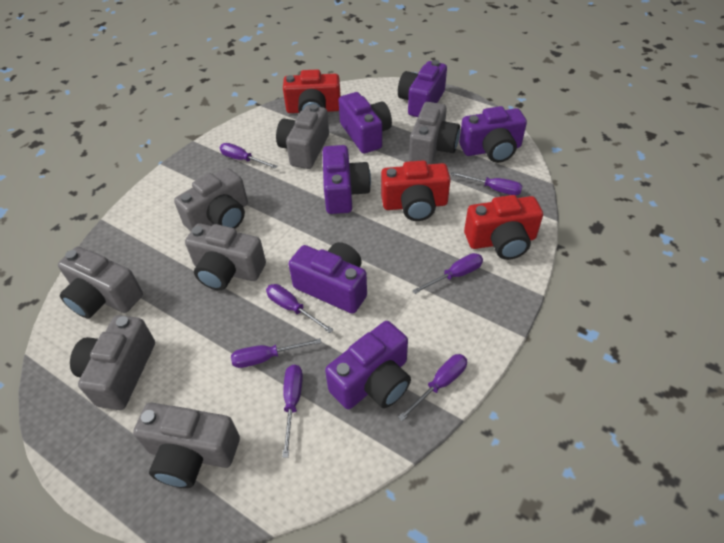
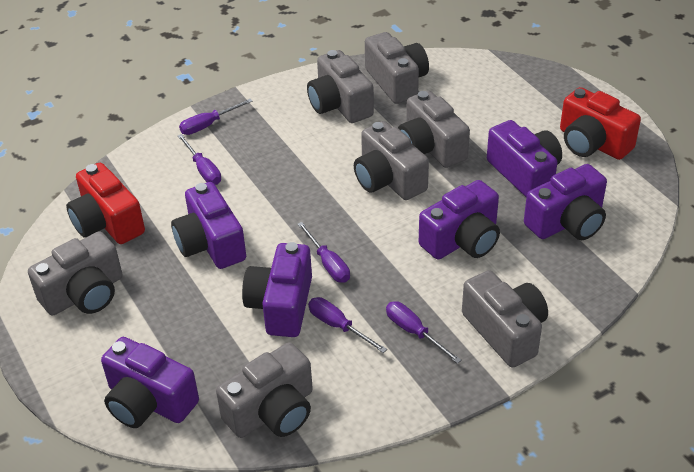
purple screwdriver: 7 -> 5
red camera: 3 -> 2

